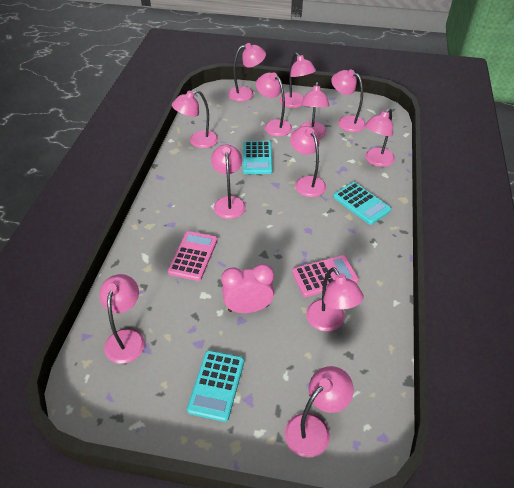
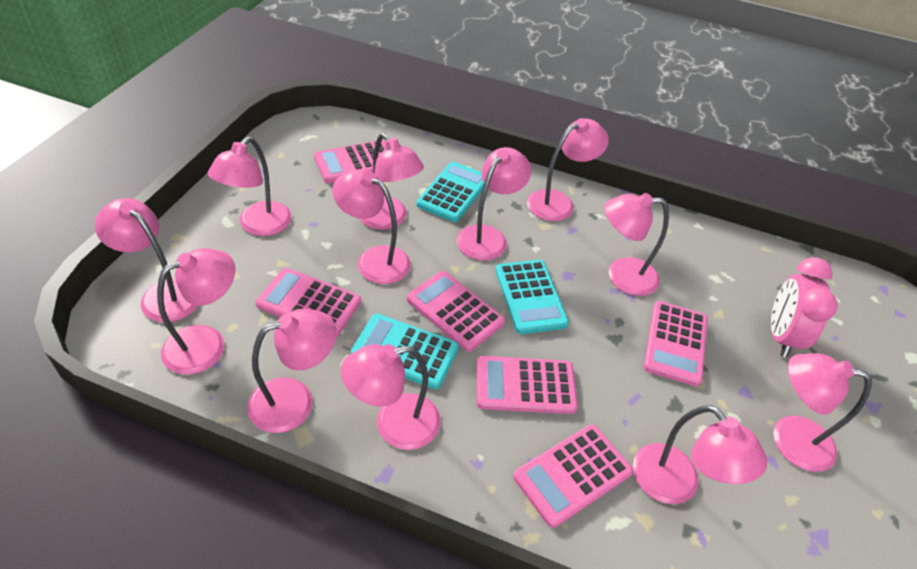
pink calculator: 2 -> 6

